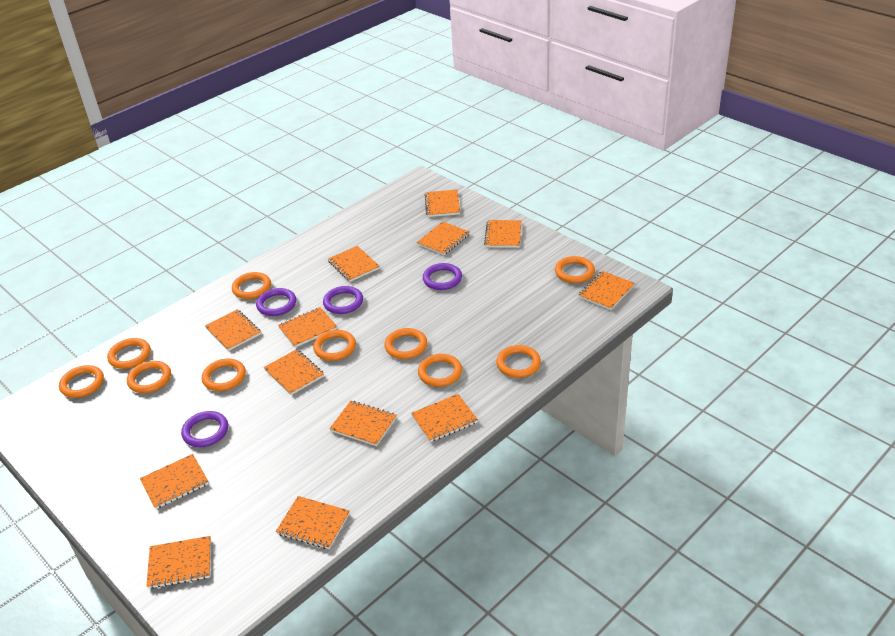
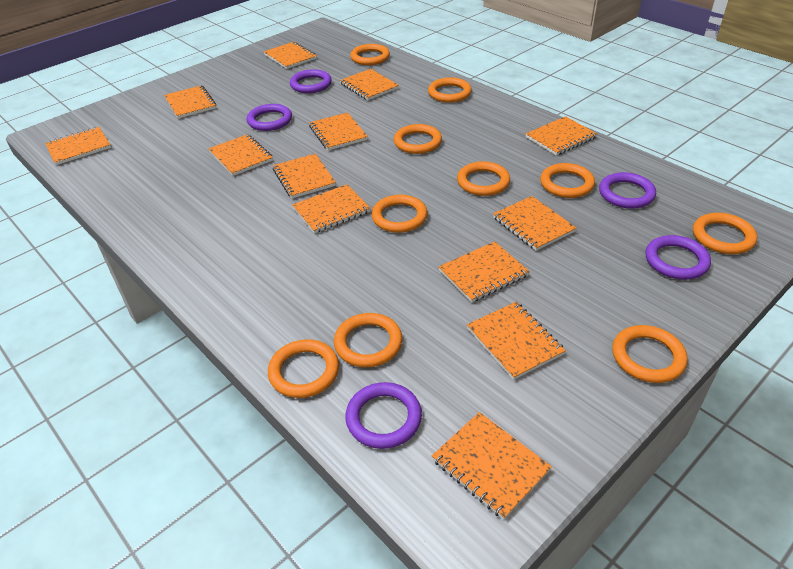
purple ring: 4 -> 5

